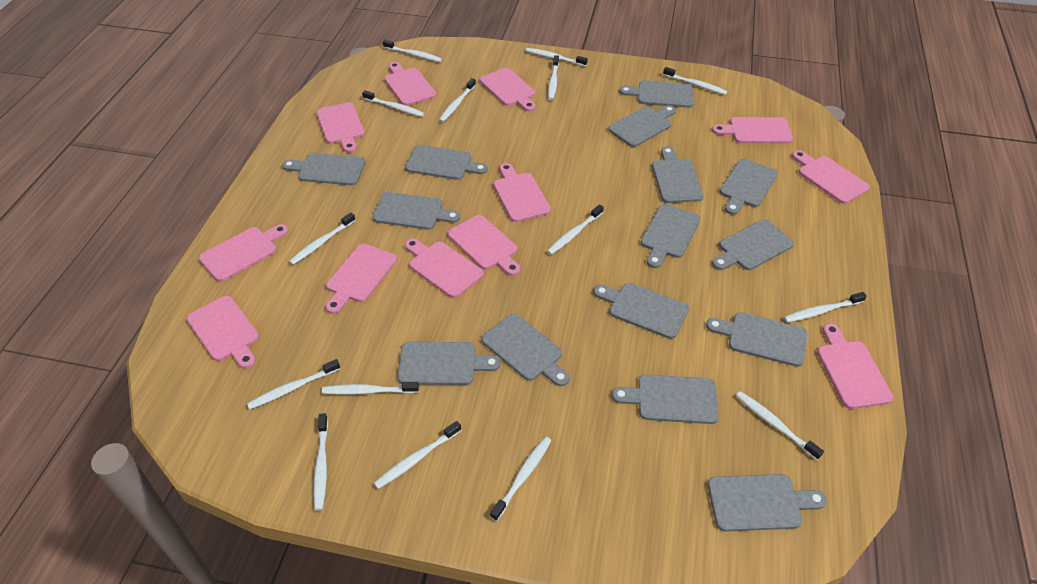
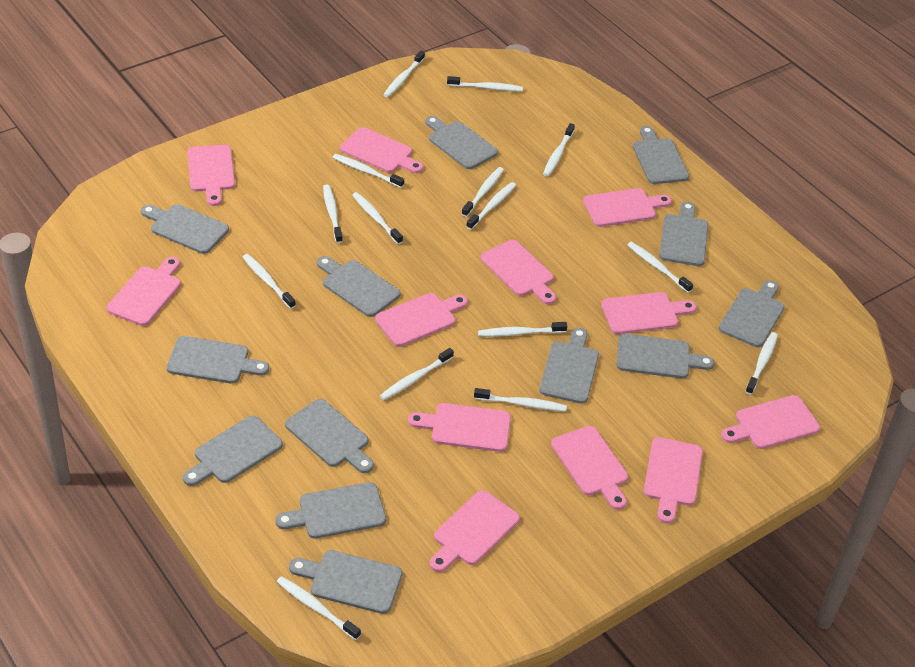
grey cutting board: 15 -> 13

